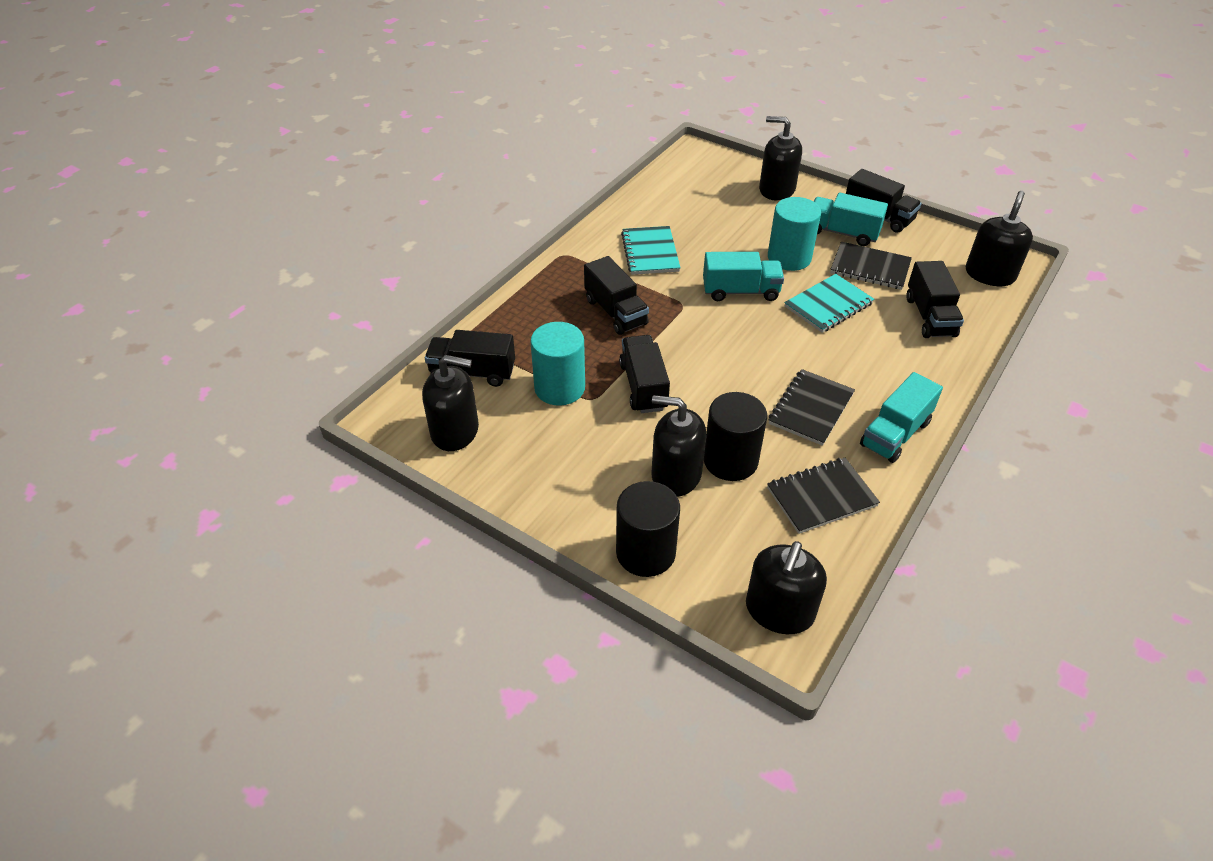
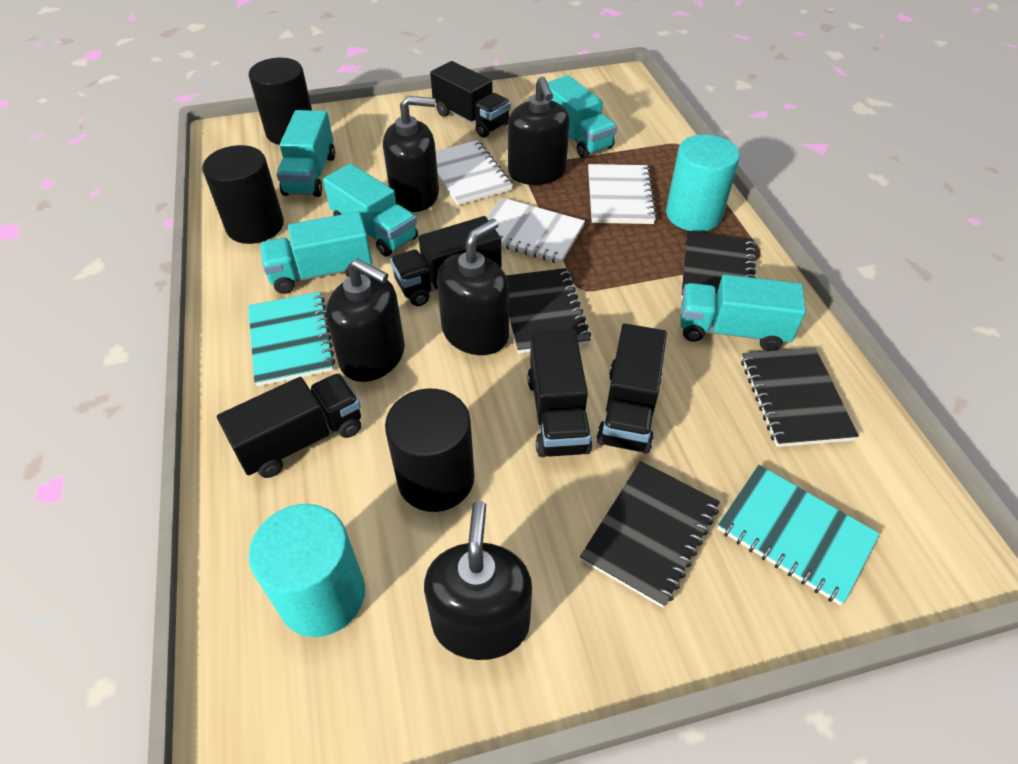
black cylinder: 2 -> 3
black notebook: 3 -> 4
turquoise truck: 3 -> 5
white notebook: 0 -> 3

